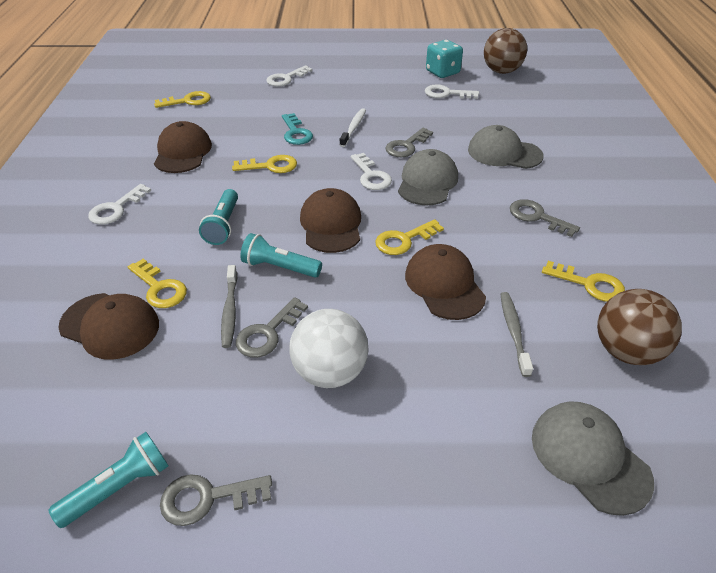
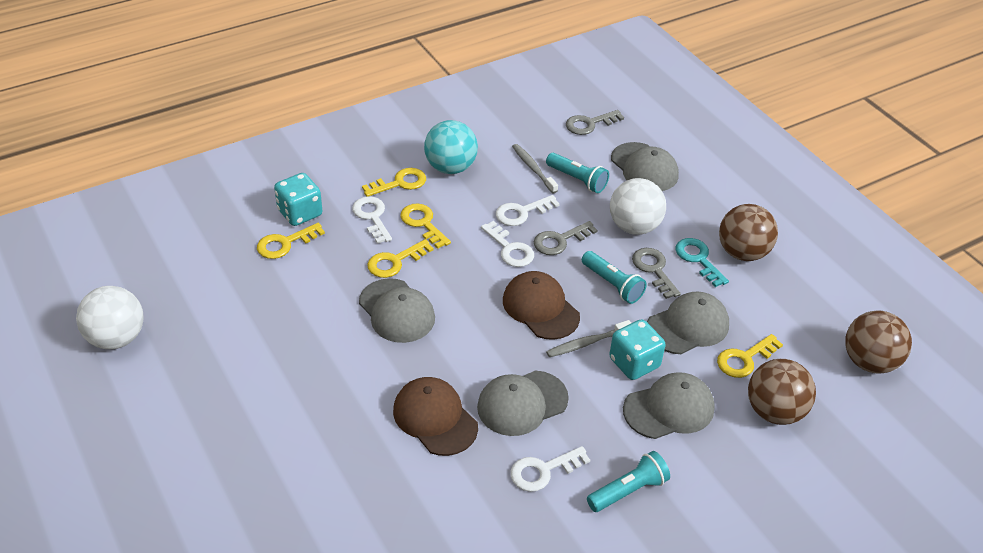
brown ball: 2 -> 3
brown cap: 4 -> 2
grey cap: 3 -> 5
grey key: 4 -> 3
turquoise ball: 0 -> 1
turquoise dice: 1 -> 2
white ball: 1 -> 2
white toothbrush: 1 -> 0

